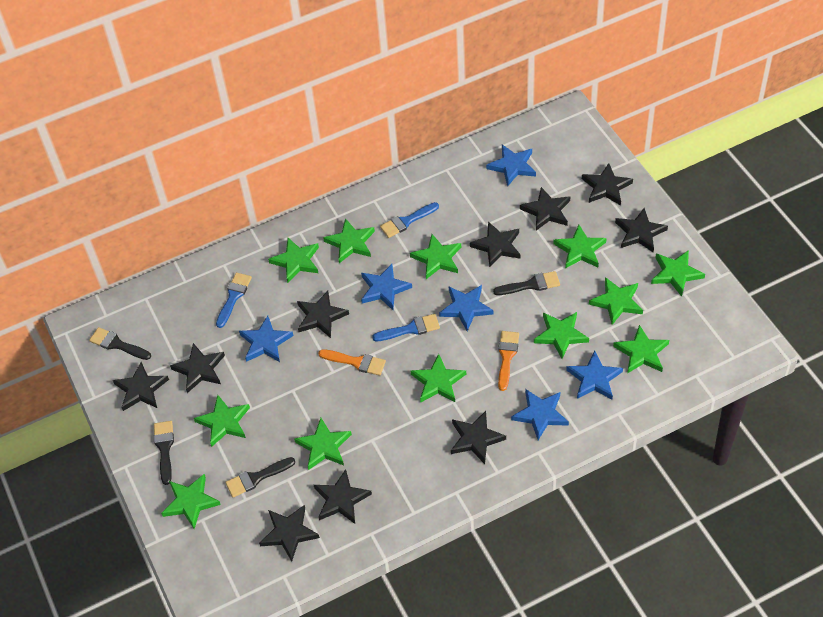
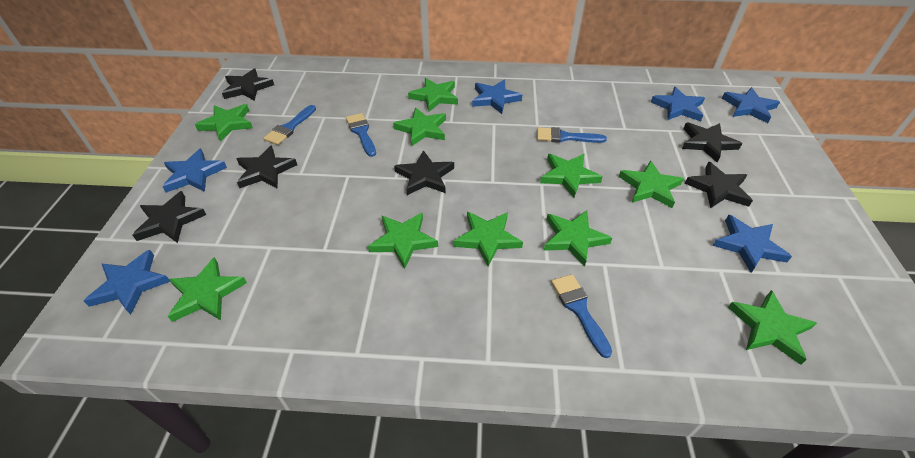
black brush: 4 -> 0
black star: 10 -> 6
blue brush: 3 -> 4
green star: 12 -> 10
orange brush: 2 -> 0

